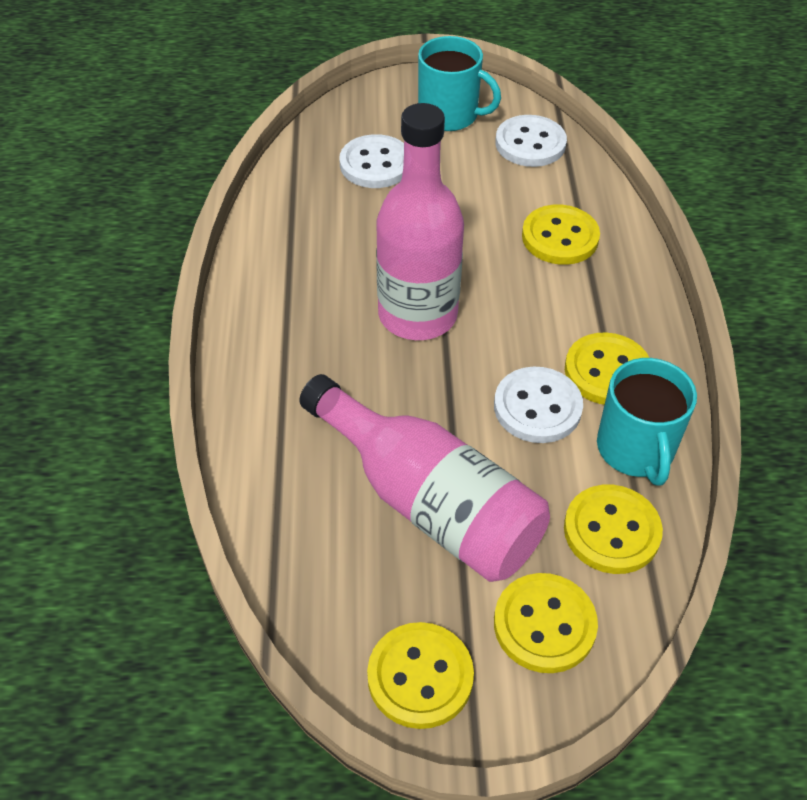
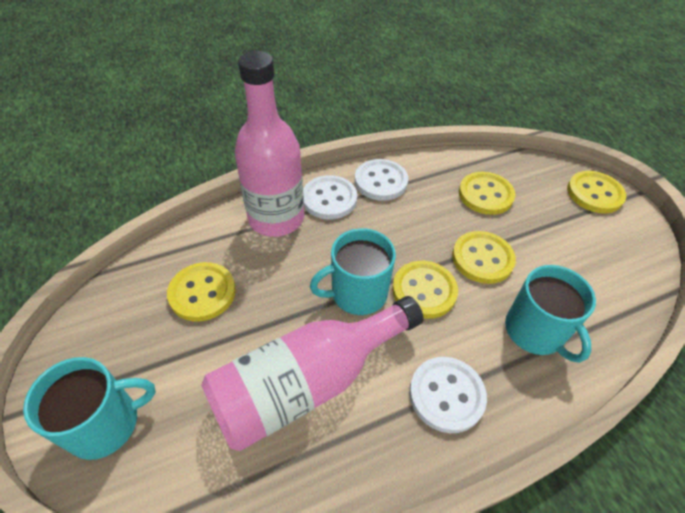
turquoise mug: 2 -> 3

